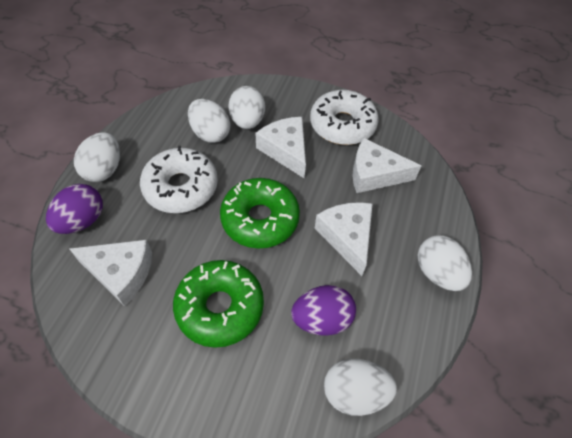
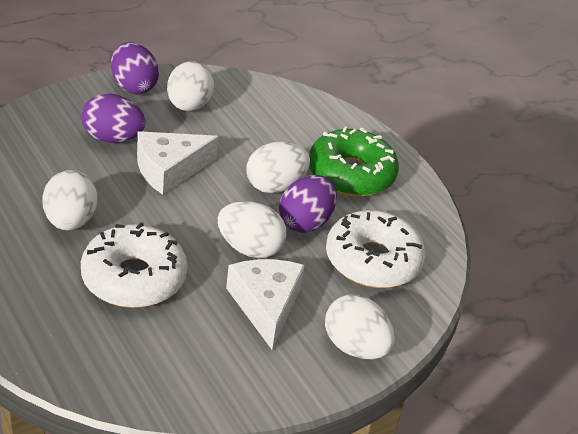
green donut: 2 -> 1
purple egg: 2 -> 3
white cheese: 4 -> 2

